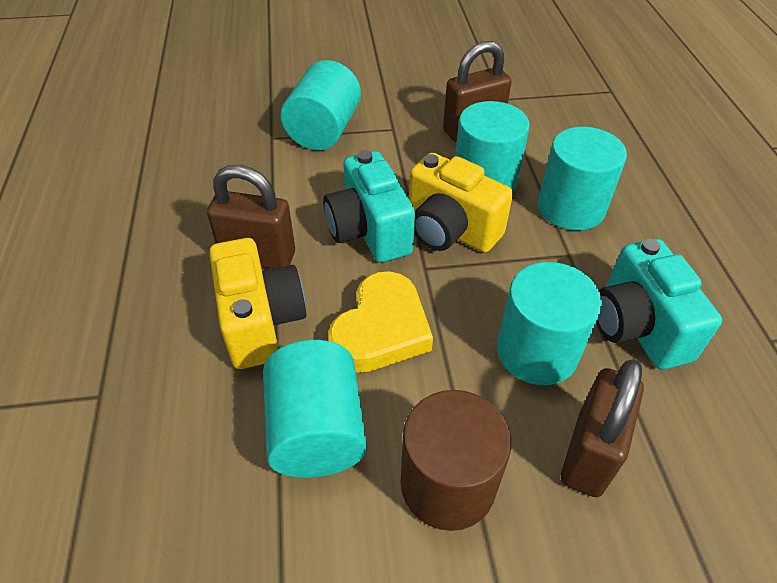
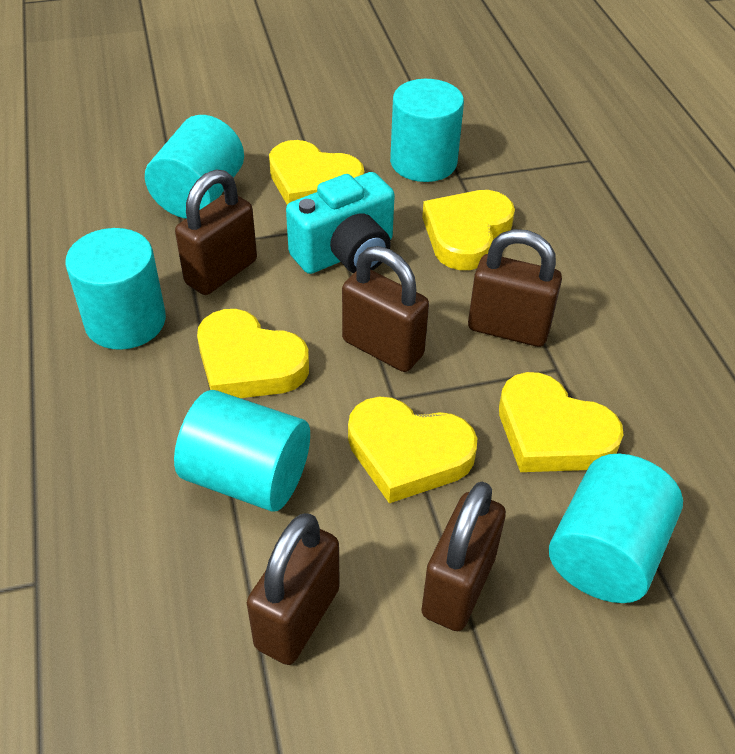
brown cylinder: 1 -> 0
brown padlock: 3 -> 5
turquoise camera: 2 -> 1
yellow camera: 2 -> 0
yellow heart: 1 -> 5

